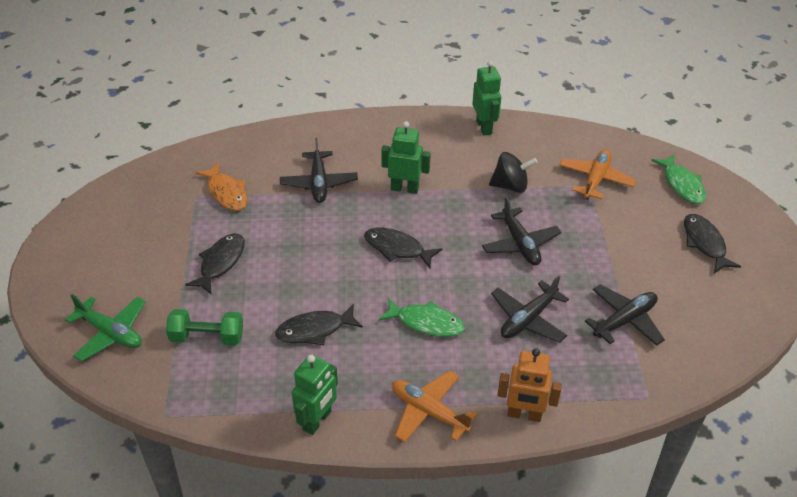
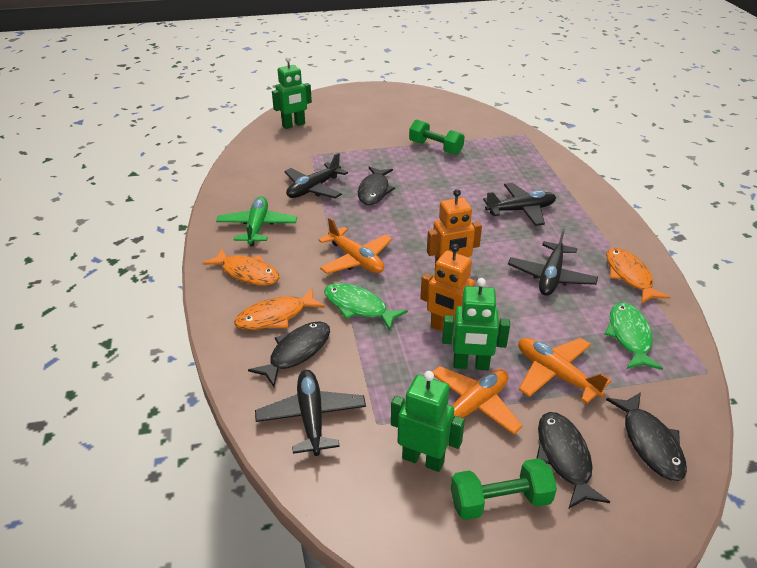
black spinning top: 1 -> 0
green dumbbell: 1 -> 2
orange fish: 1 -> 3
orange plane: 2 -> 3
orange robot: 1 -> 2

